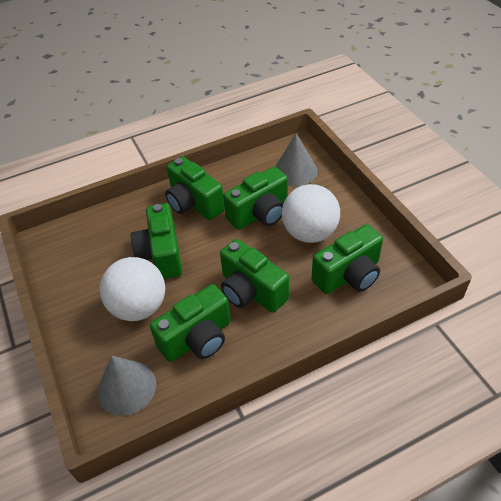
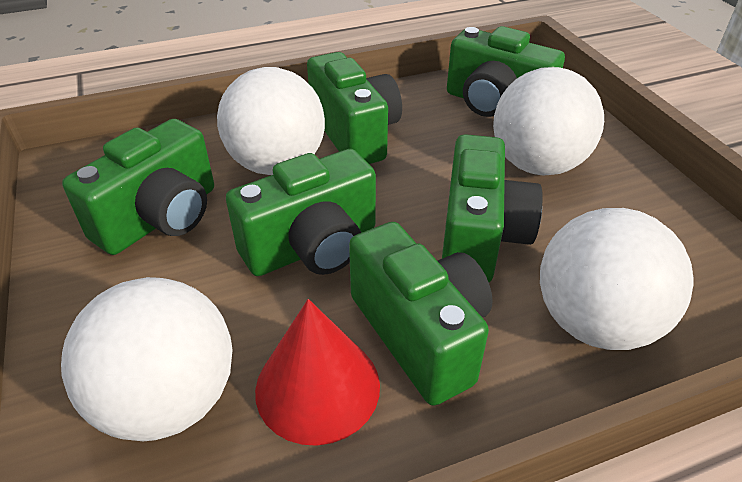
grey cone: 2 -> 0
red cone: 0 -> 1
white ball: 2 -> 4

